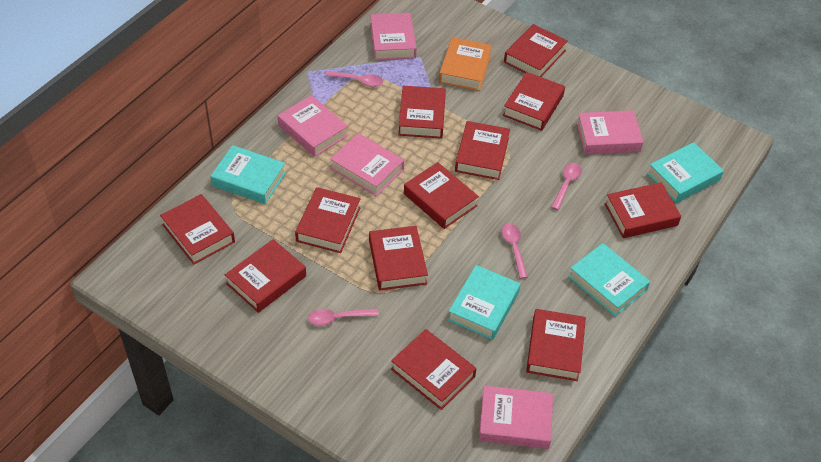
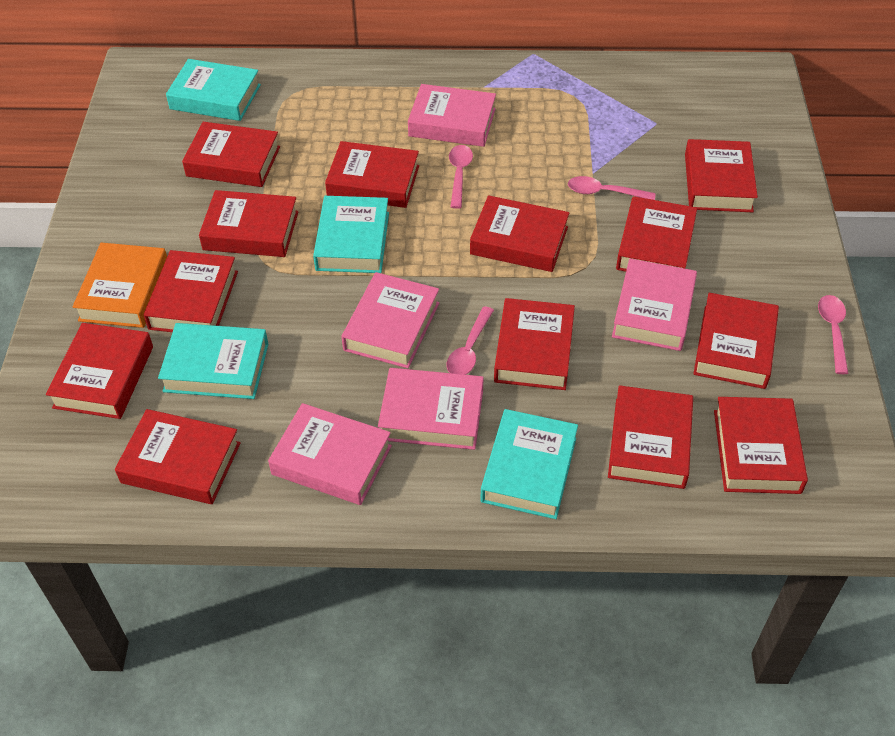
red book: 12 -> 13

